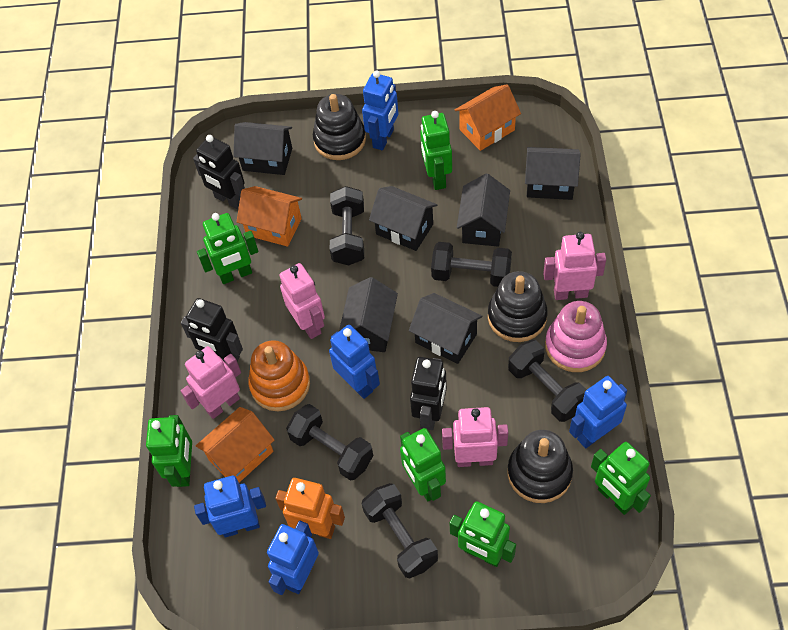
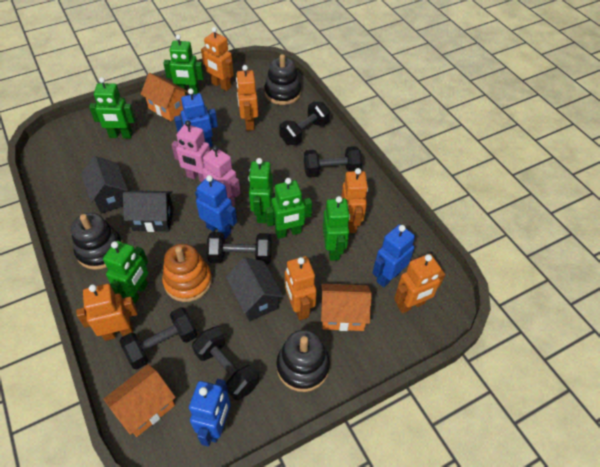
black house: 6 -> 3
black robot: 3 -> 0
blue robot: 5 -> 4
orange robot: 1 -> 6
pink robot: 4 -> 2
pink stacking toy: 1 -> 0

